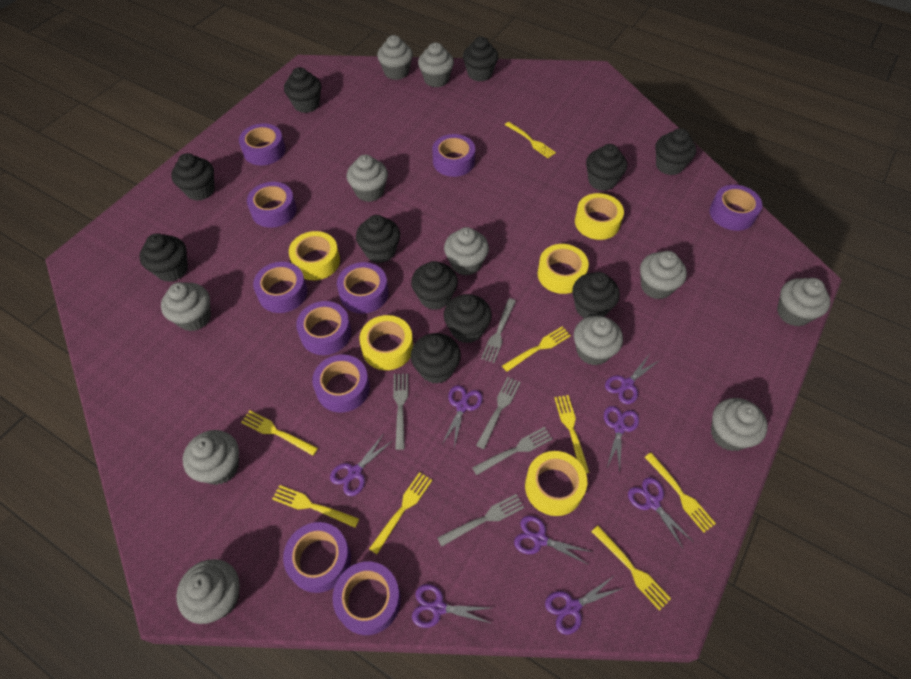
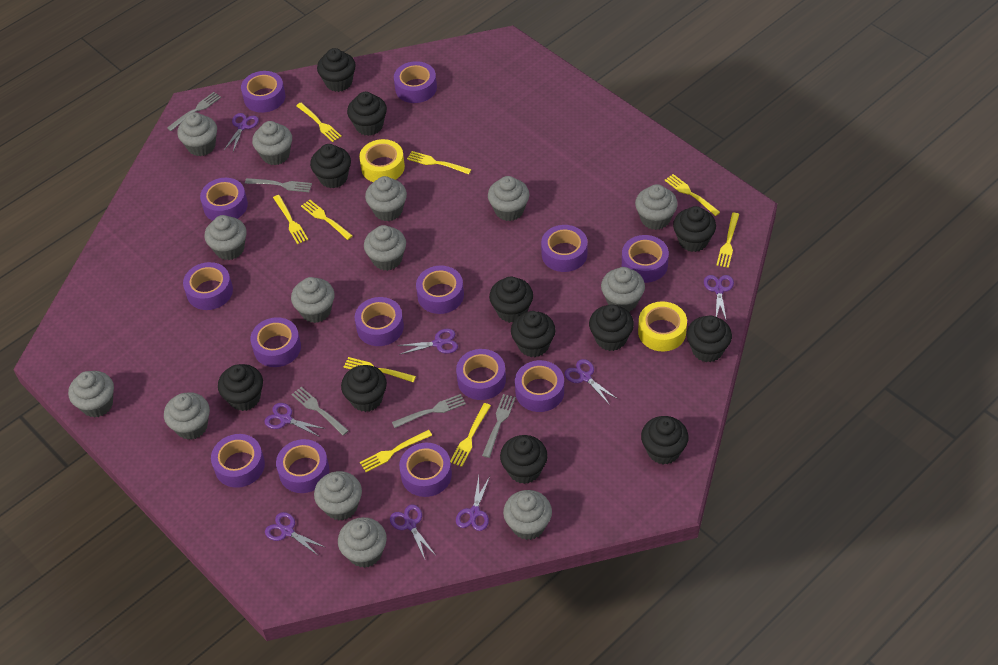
black cupcake: 11 -> 12
grey cupcake: 11 -> 14
purple tape: 10 -> 14
yellow fork: 8 -> 9
yellow tape: 5 -> 2

